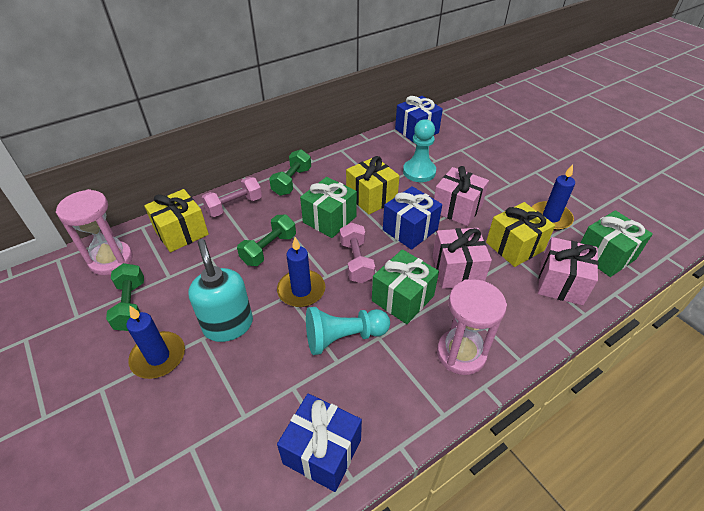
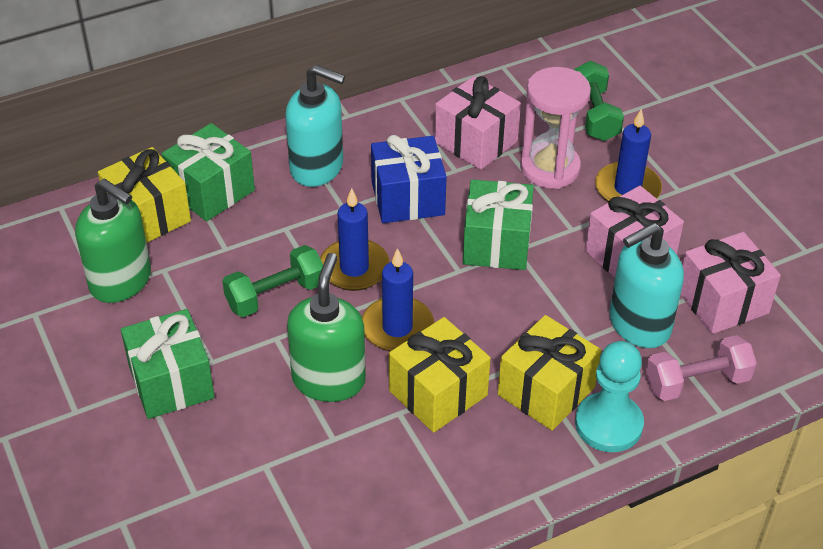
blue gift: 3 -> 1
green dumbbell: 3 -> 2
green soap dispenser: 0 -> 2
pink dumbbell: 2 -> 1
pink hourglass: 2 -> 1
turquoise pawn: 2 -> 1
turquoise soap dispenser: 1 -> 2

